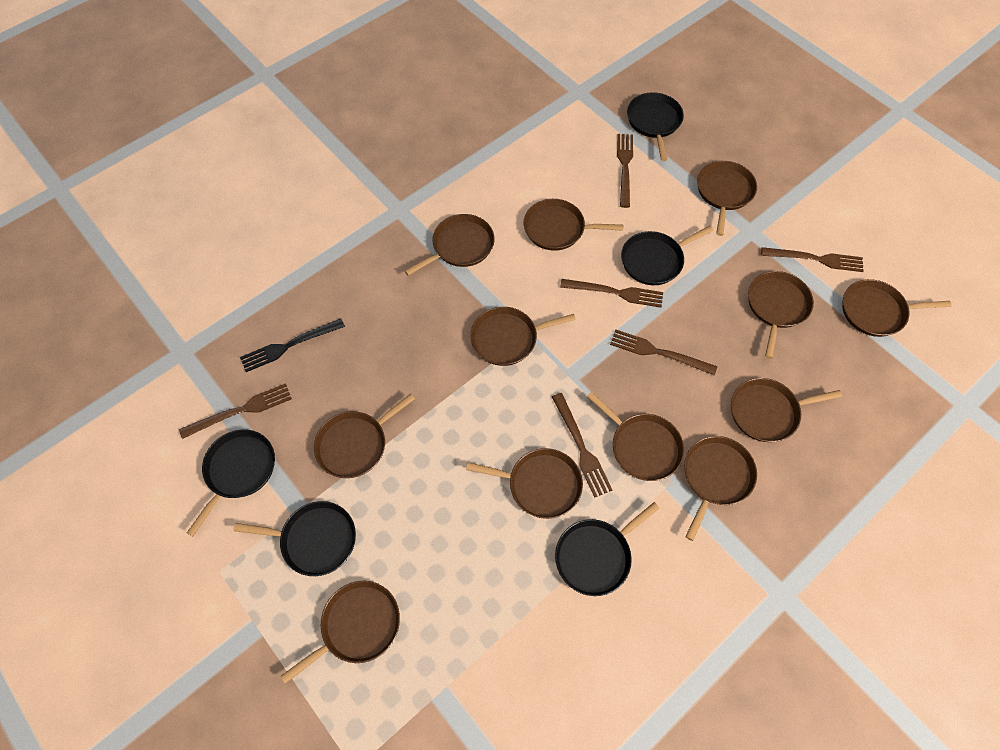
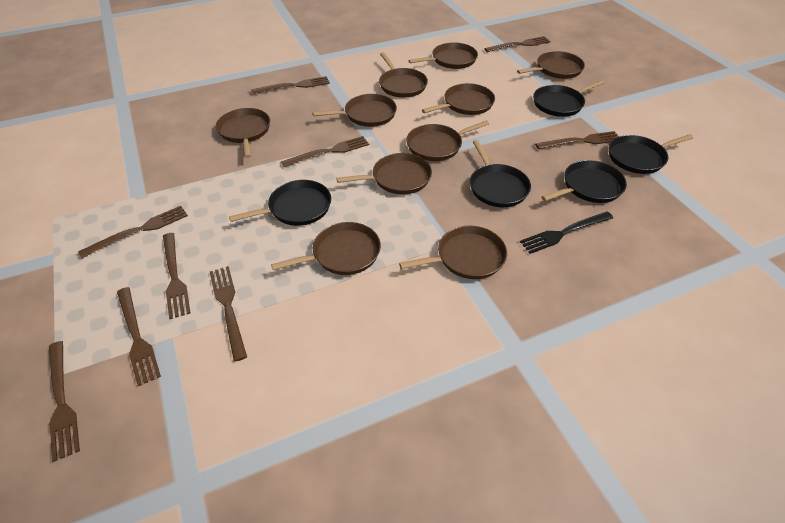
brown fork: 6 -> 9
brown pan: 12 -> 10

